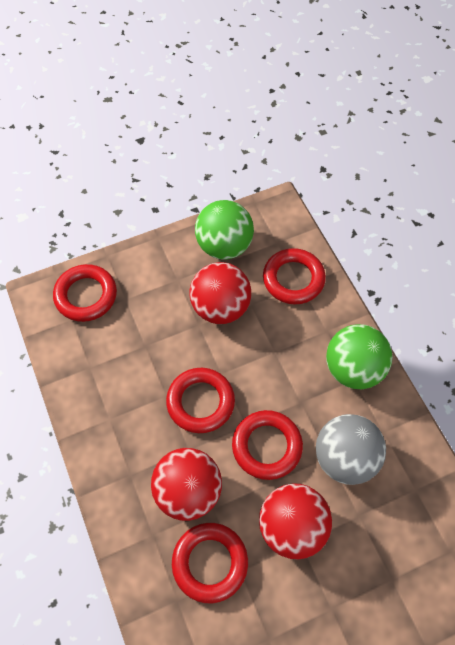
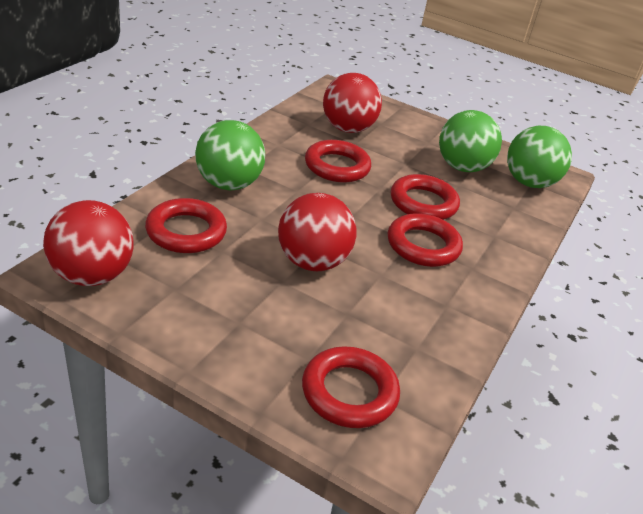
green ball: 2 -> 3
grey ball: 1 -> 0

